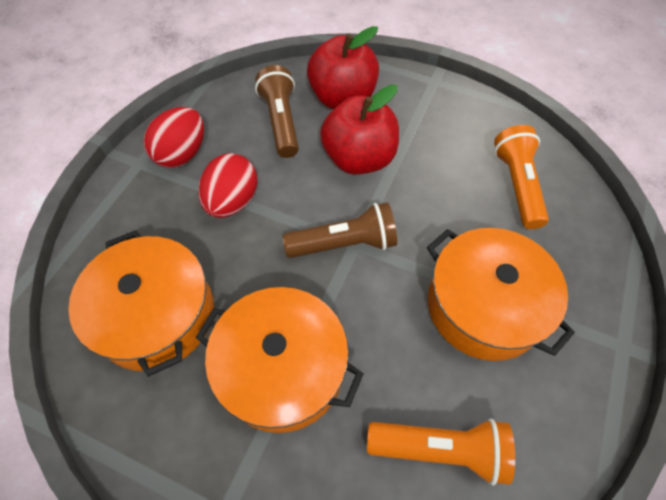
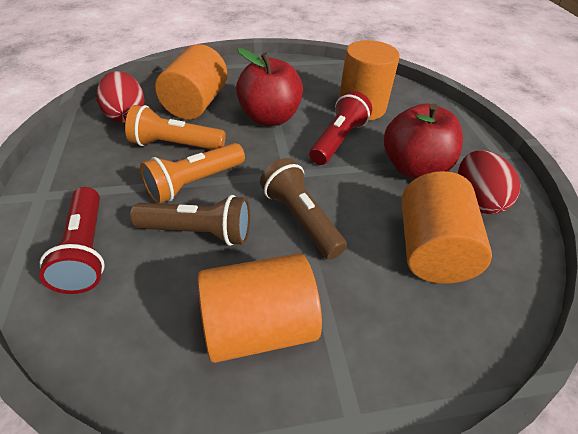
orange cylinder: 0 -> 4
orange pot: 3 -> 0
red flashlight: 0 -> 2

